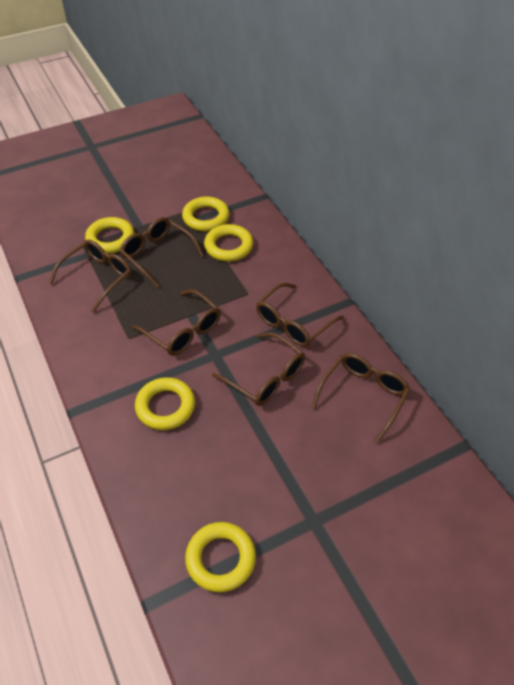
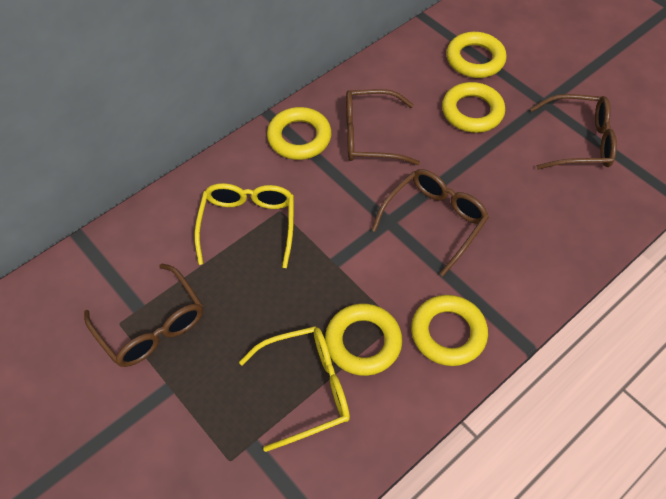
brown glasses: 6 -> 4
yellow glasses: 0 -> 2

